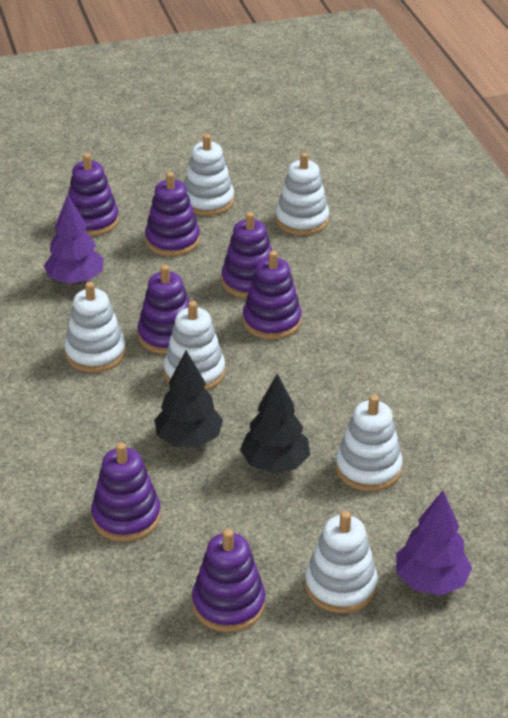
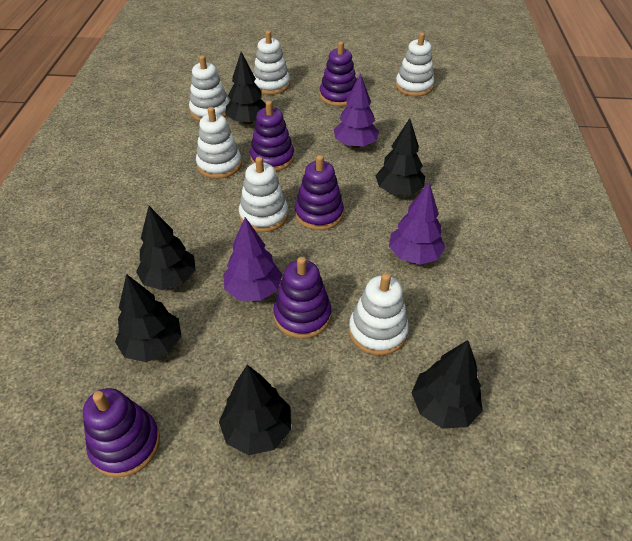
black tree: 2 -> 6
purple stacking toy: 7 -> 5
purple tree: 2 -> 3

